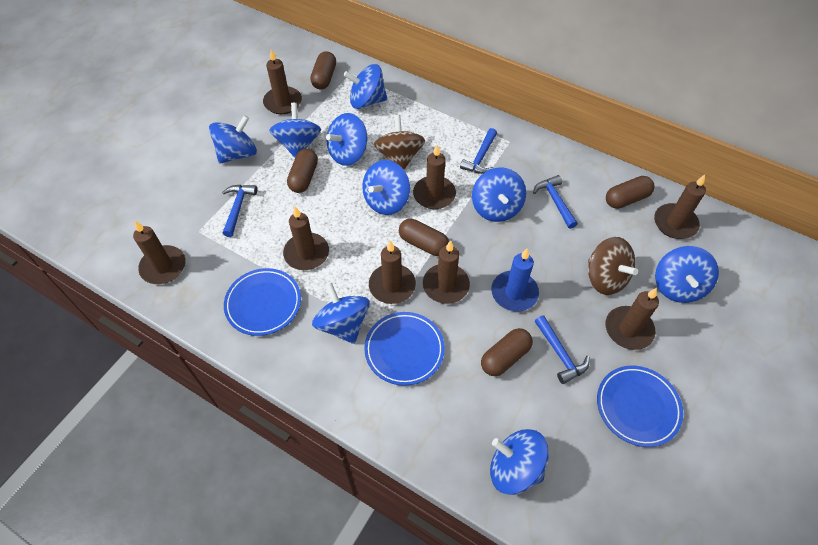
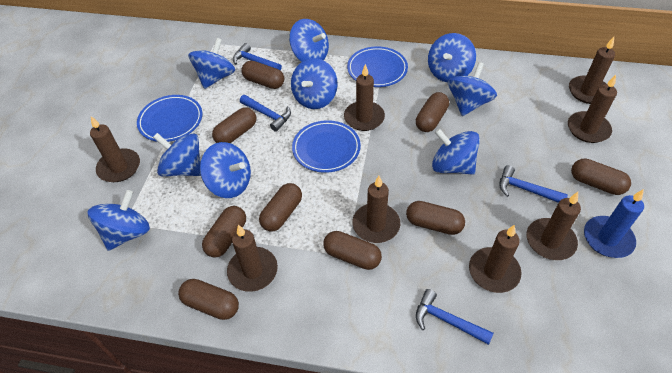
brown capsule: 5 -> 9
brown spinning top: 2 -> 0

